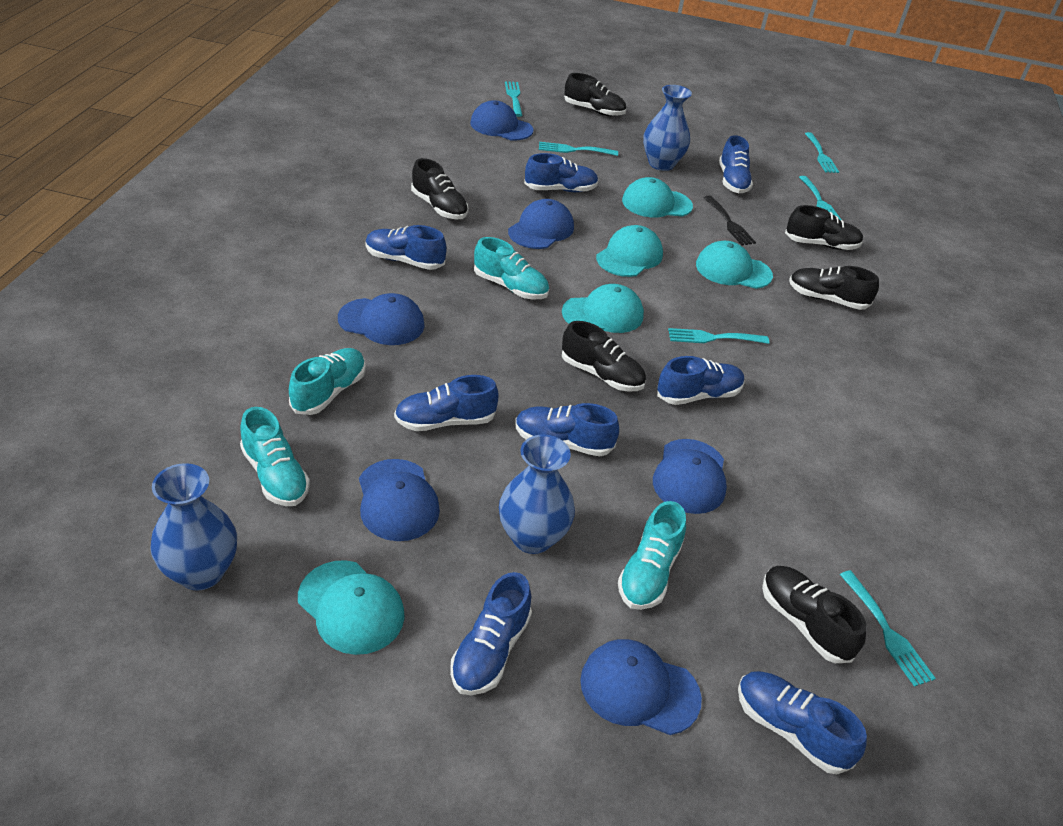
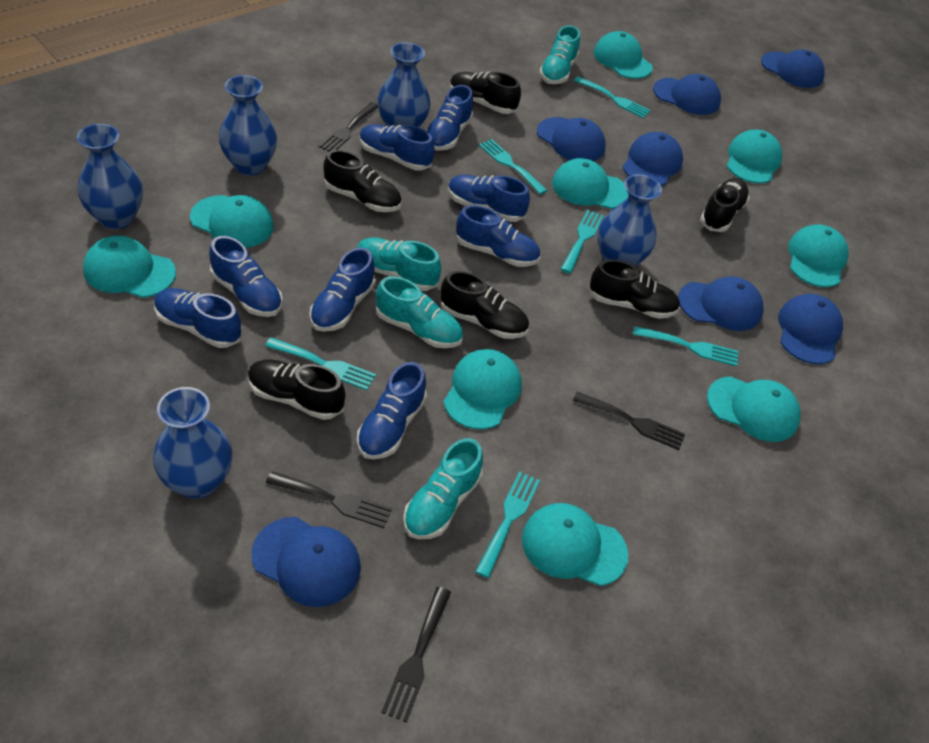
black fork: 1 -> 4
blue cap: 6 -> 7
blue vase: 3 -> 5
turquoise cap: 5 -> 9

